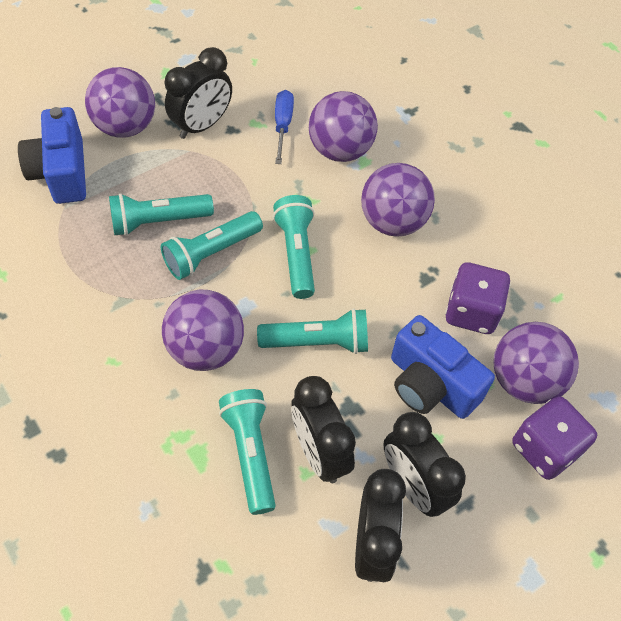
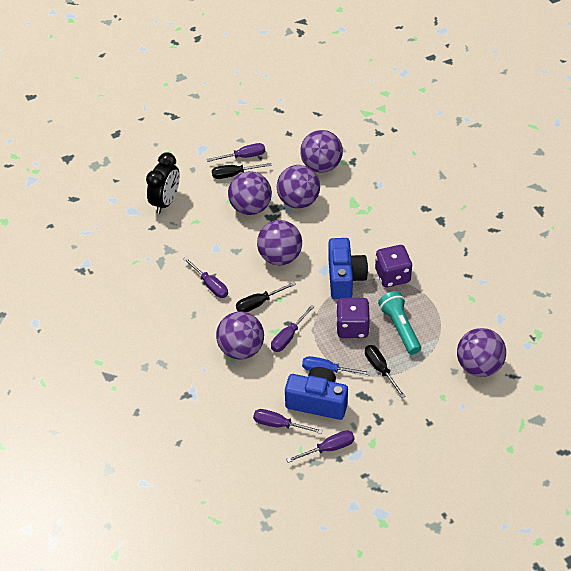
black clock: 4 -> 1
black screwdriver: 0 -> 3
purple ball: 5 -> 6
purple screwdriver: 0 -> 5
turquoise flashlight: 5 -> 1

